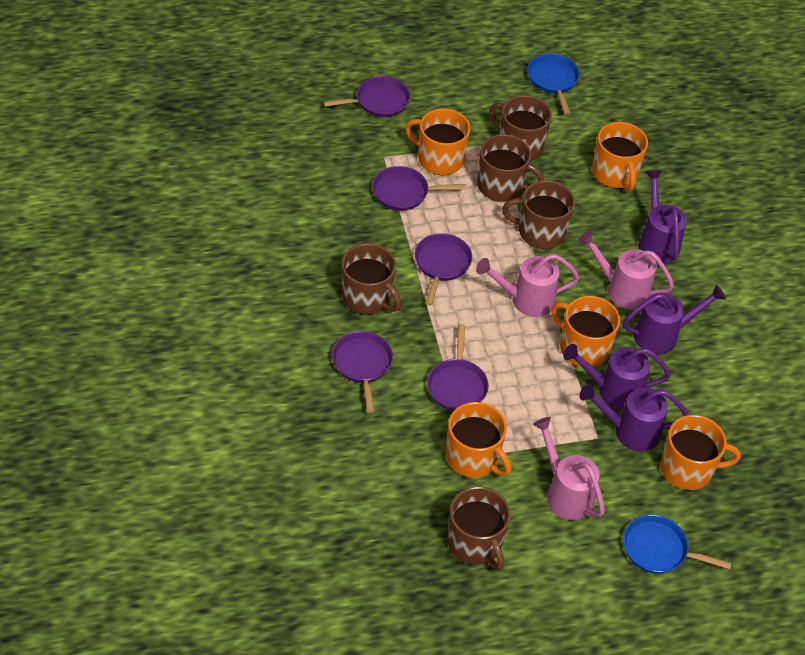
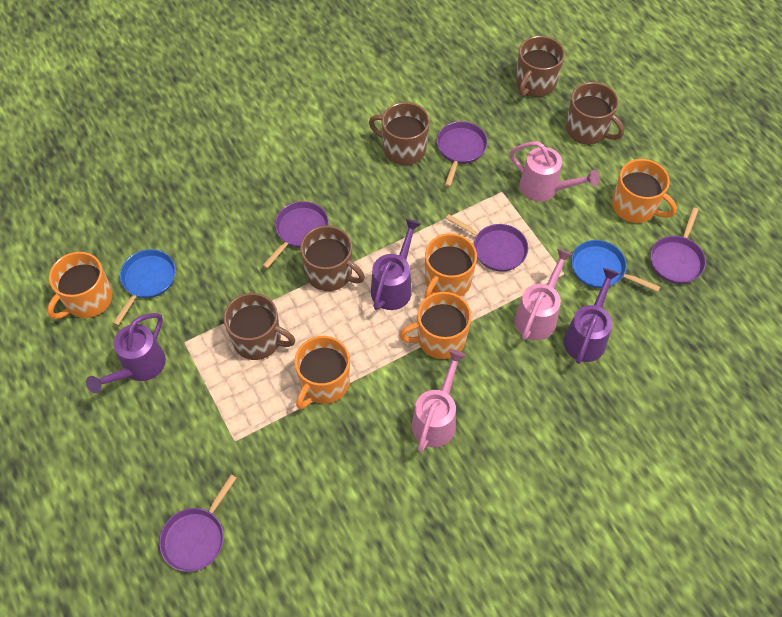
purple watering can: 4 -> 3

